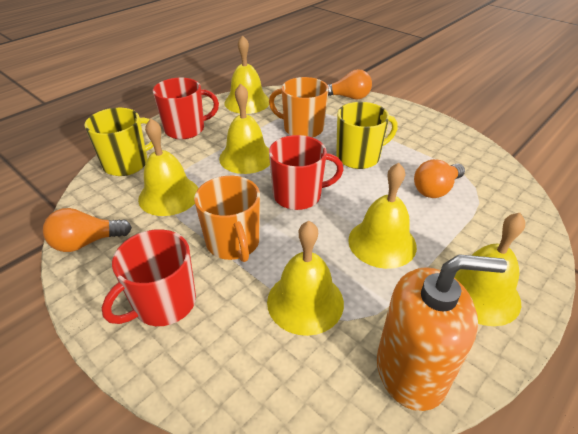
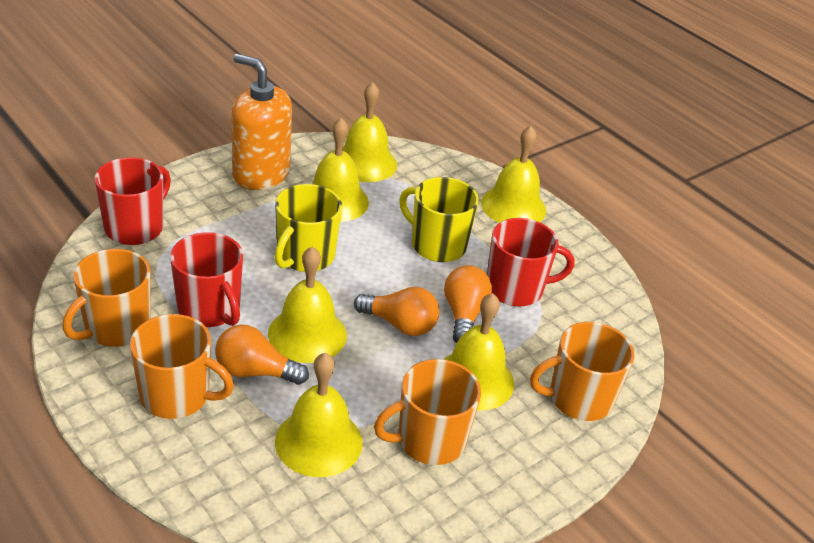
orange mug: 2 -> 4

